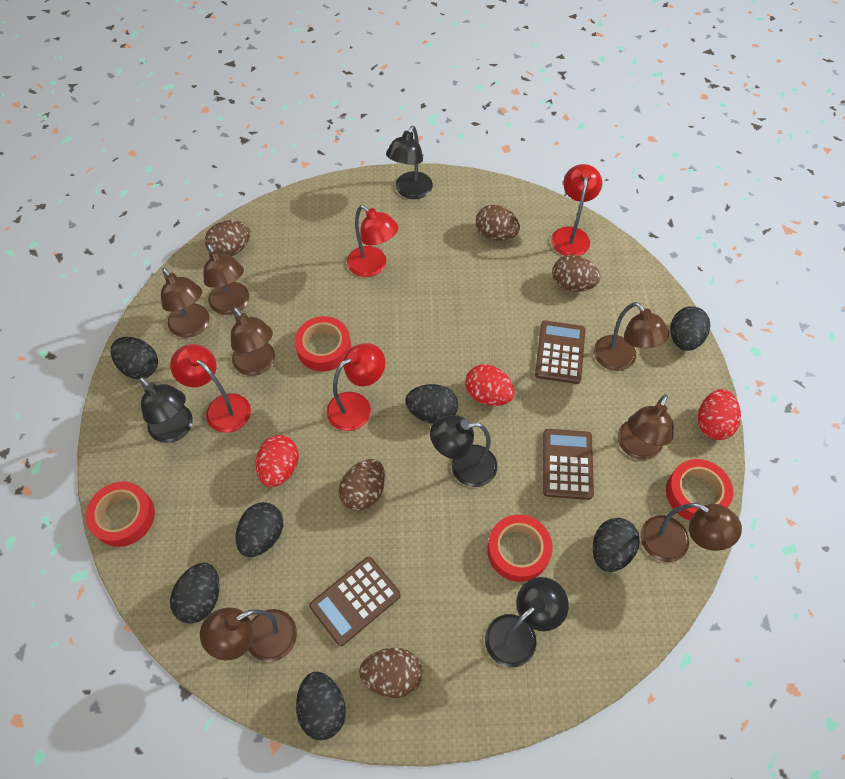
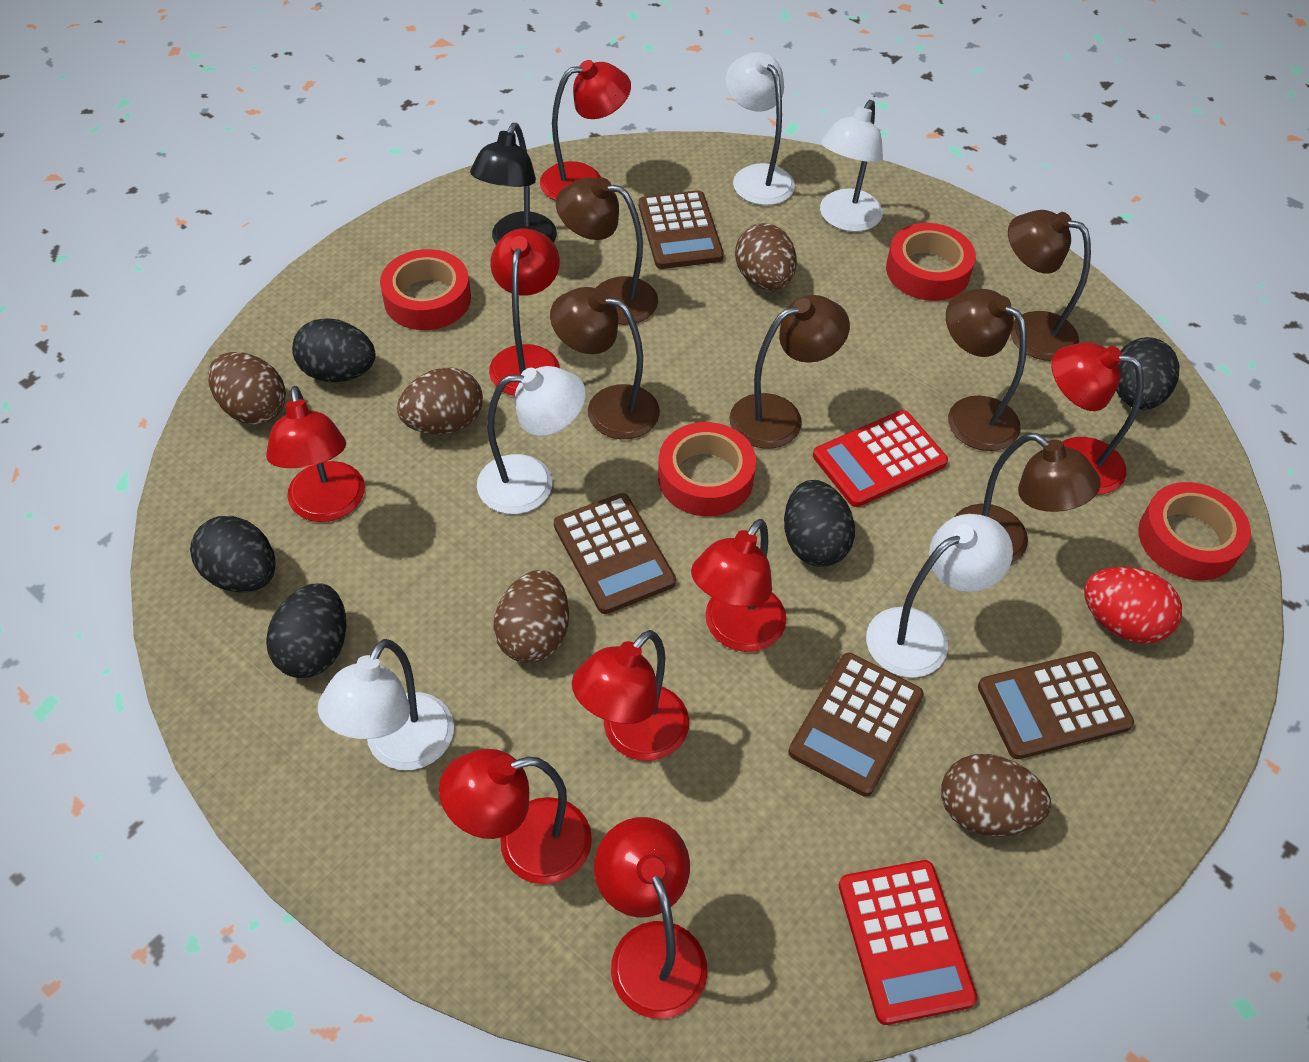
black egg: 7 -> 5
black lamp: 4 -> 1
brown calculator: 3 -> 4
brown lamp: 7 -> 6
red calculator: 0 -> 2
red egg: 3 -> 1
red lamp: 4 -> 8
white lamp: 0 -> 5

